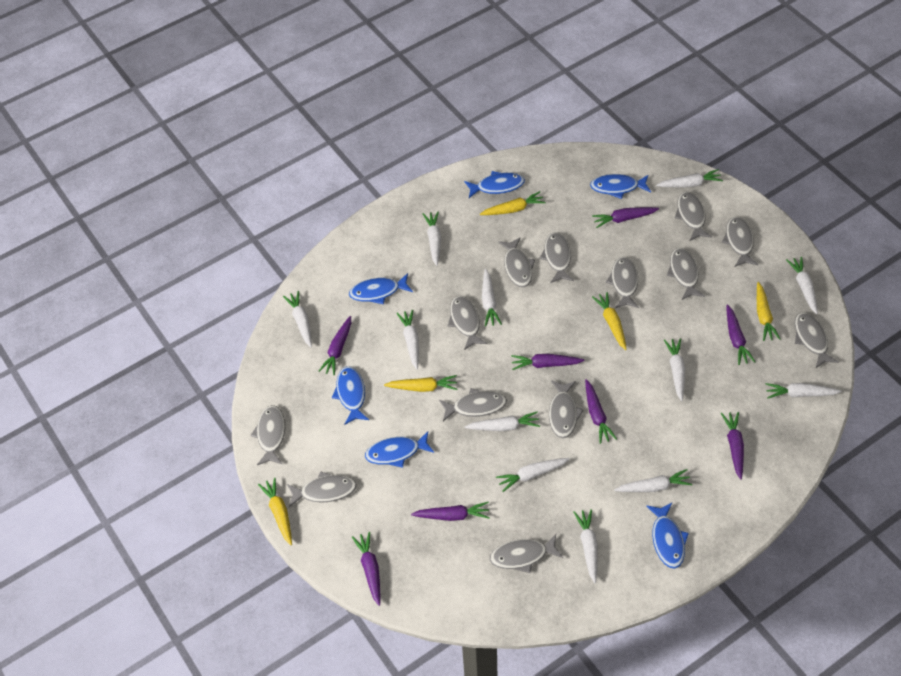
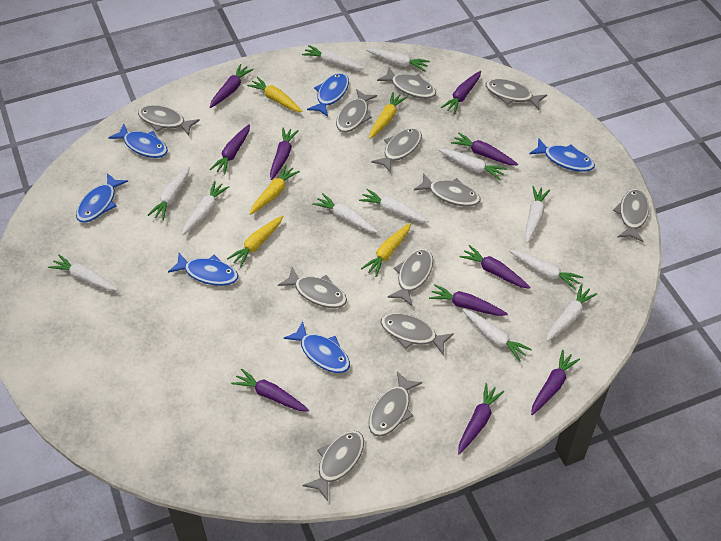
grey fish: 13 -> 12
purple carrot: 8 -> 10

